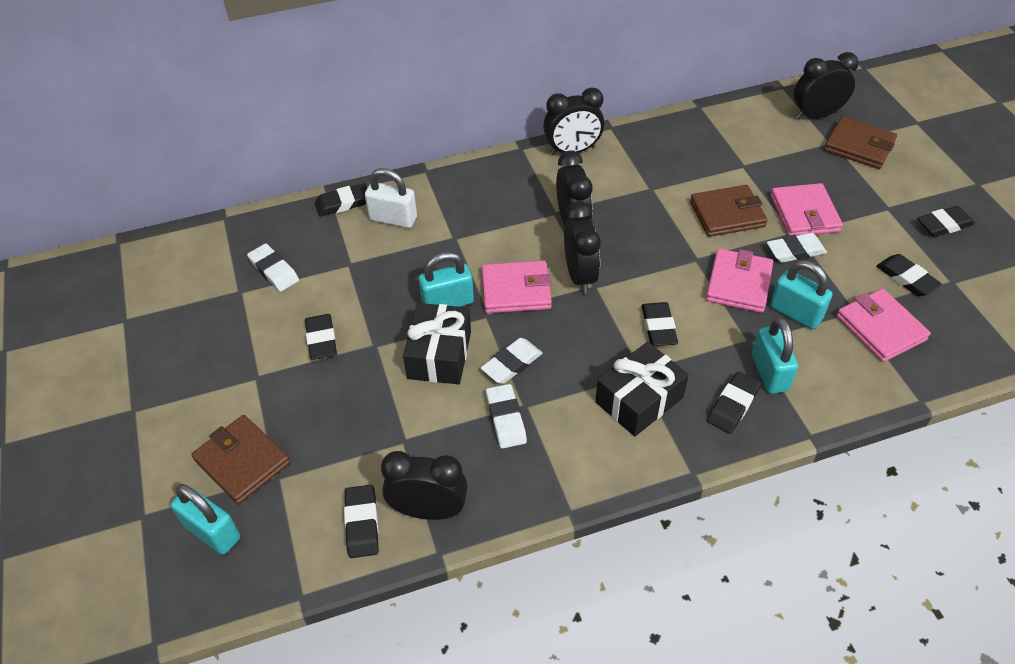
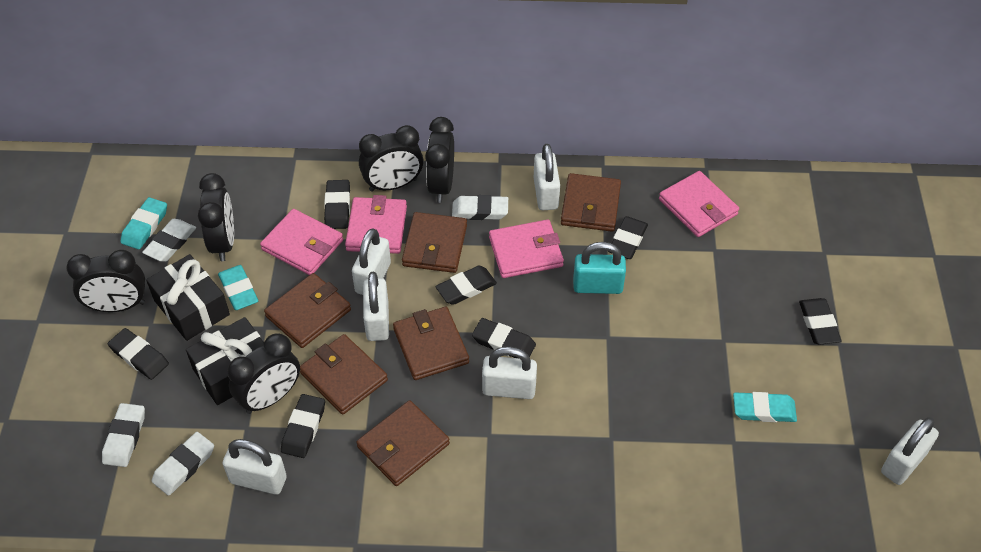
brown wallet: 3 -> 6
turquoise eraser: 0 -> 3
turquoise padlock: 4 -> 1
white padlock: 1 -> 6

